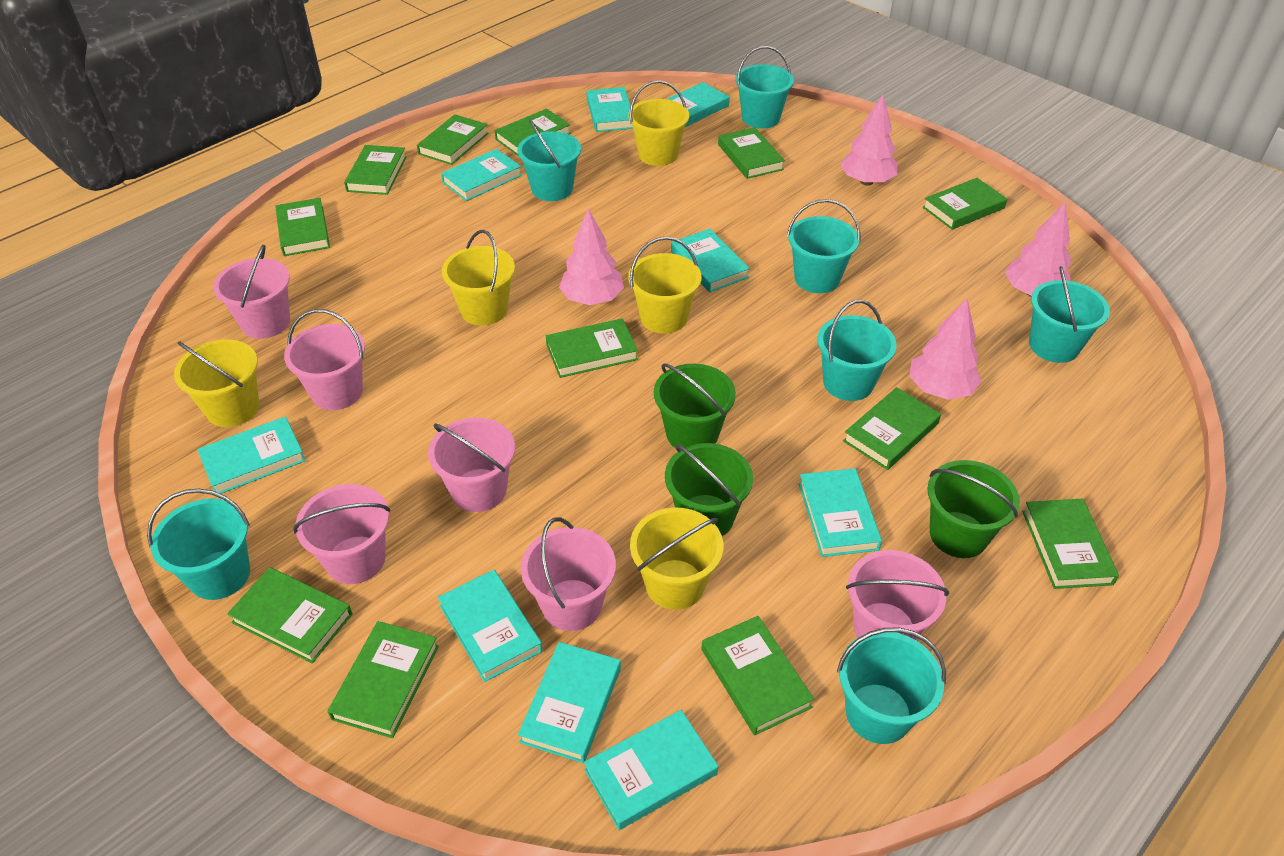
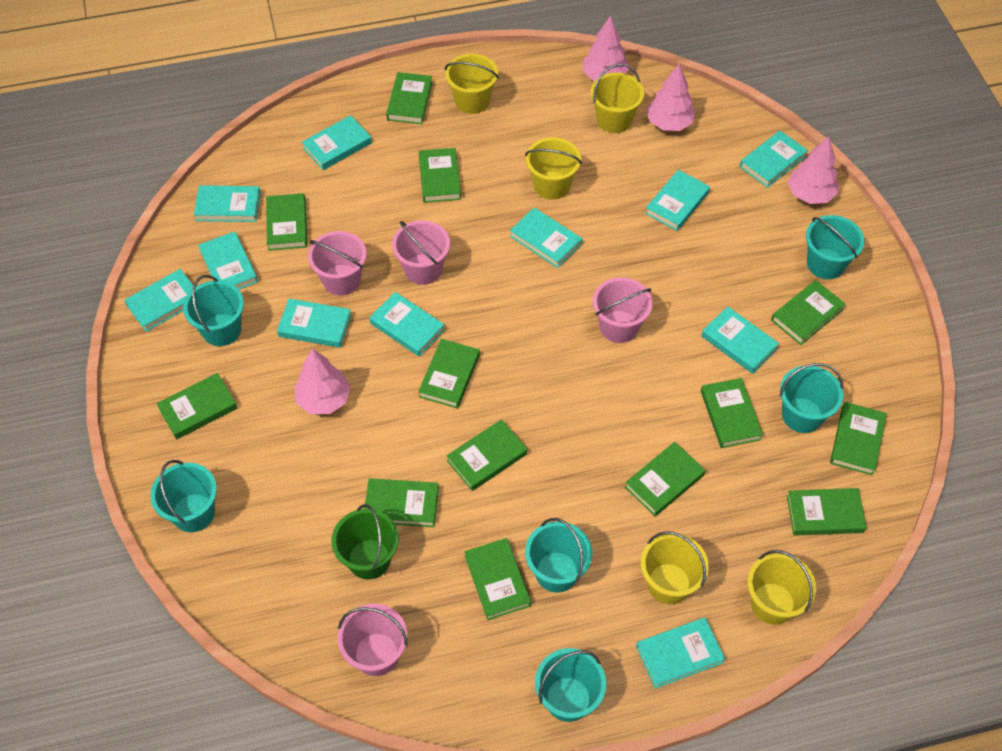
green book: 12 -> 13
green bucket: 3 -> 1
pink bucket: 6 -> 4
turquoise book: 9 -> 11
turquoise bucket: 7 -> 6

